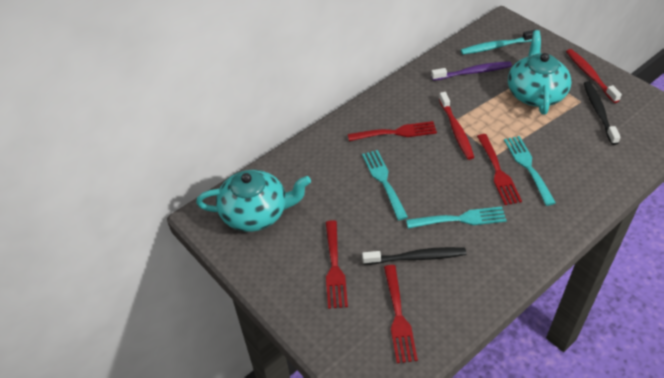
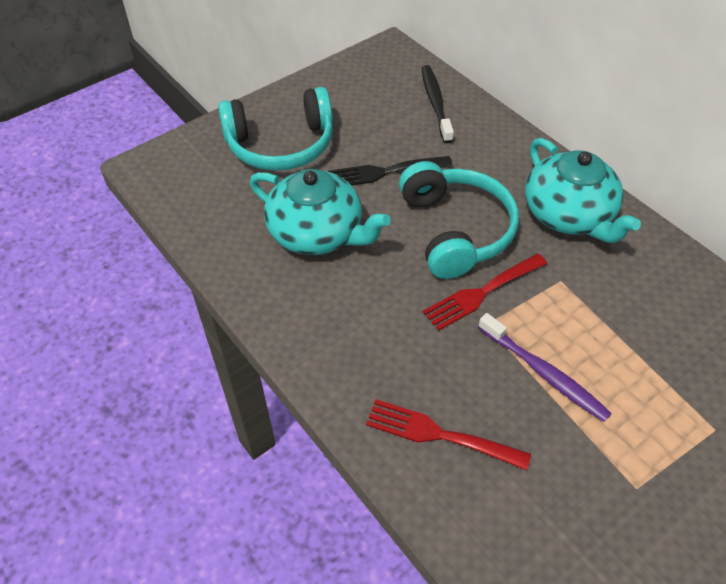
black fork: 0 -> 1
black toothbrush: 2 -> 1
red fork: 4 -> 2
red toothbrush: 2 -> 0
turquoise fork: 3 -> 0
turquoise headphones: 0 -> 2
turquoise toothbrush: 1 -> 0

